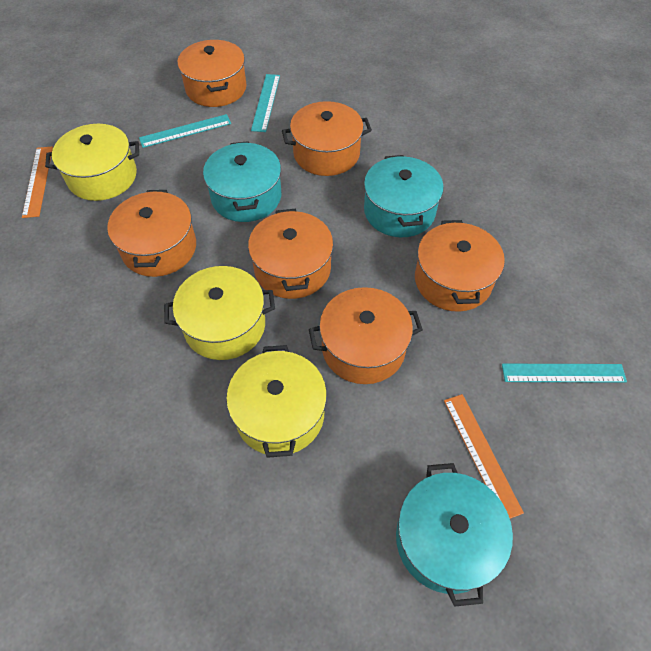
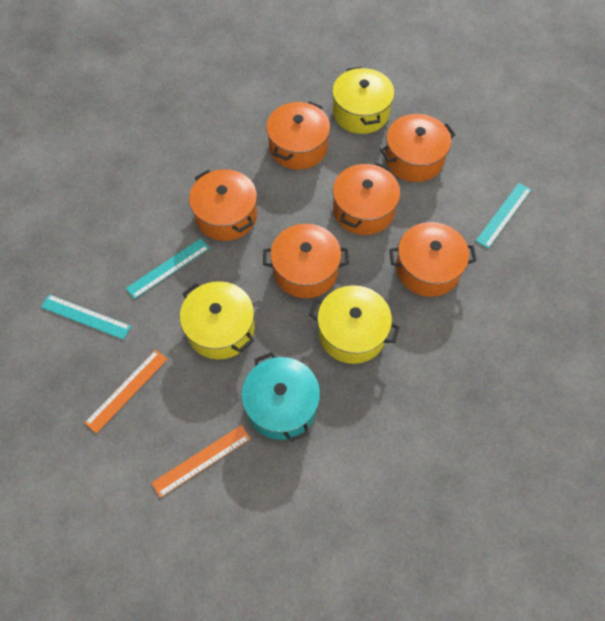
turquoise pot: 3 -> 1

